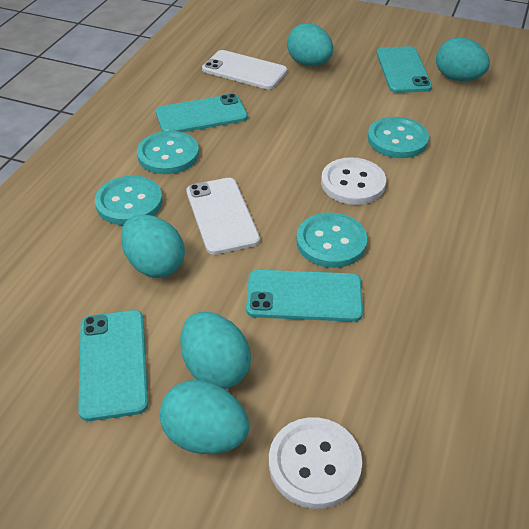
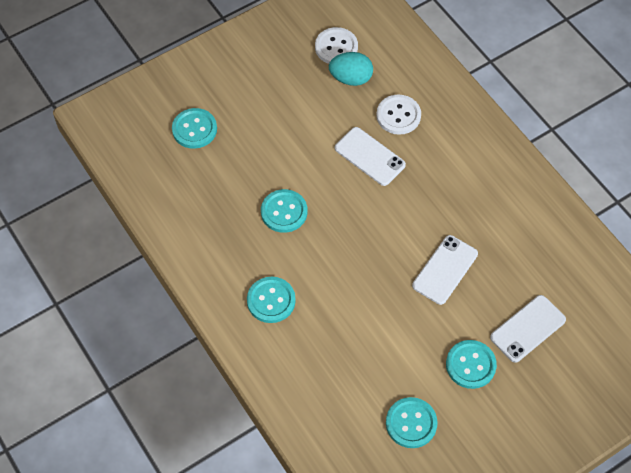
turquoise button: 4 -> 5
turquoise egg: 5 -> 1
turquoise phone: 4 -> 0
white phone: 2 -> 3

